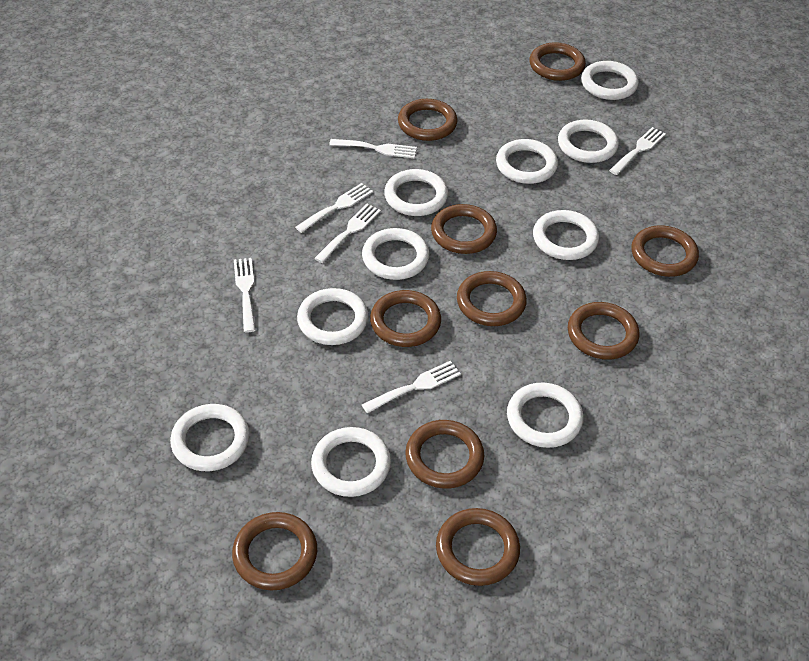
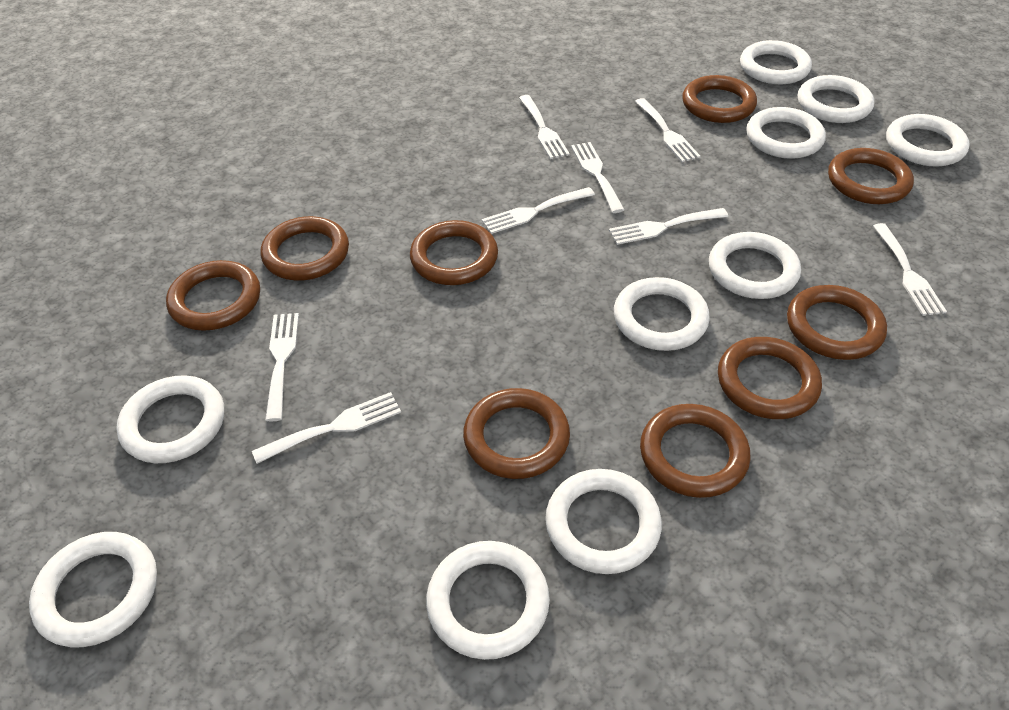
brown ring: 10 -> 9
white fork: 6 -> 8

